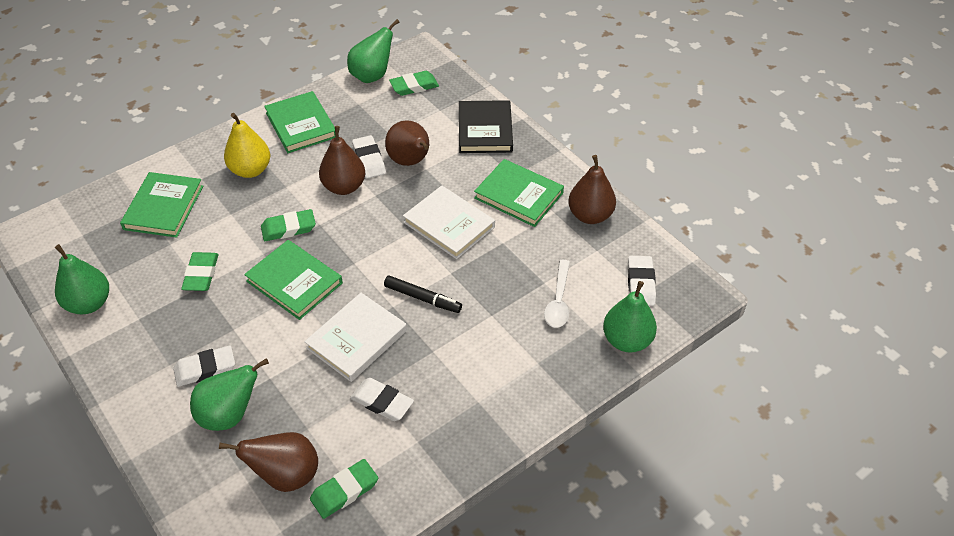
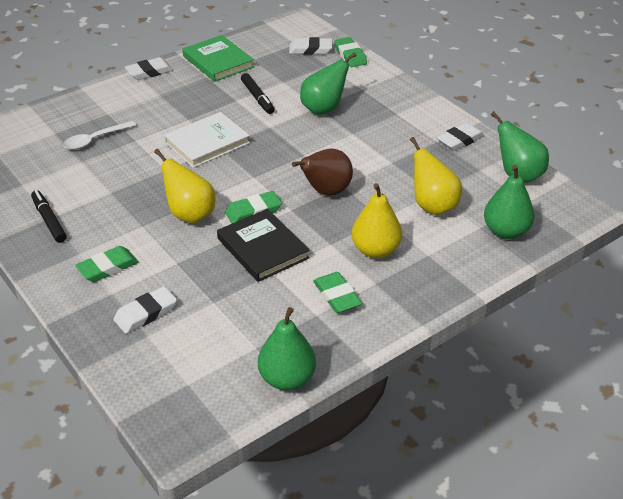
black marker: 1 -> 2
brown pear: 4 -> 1
green book: 4 -> 1
white book: 2 -> 1
yellow pear: 1 -> 3

